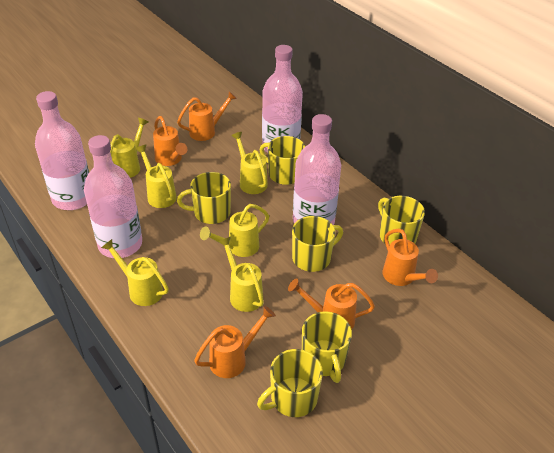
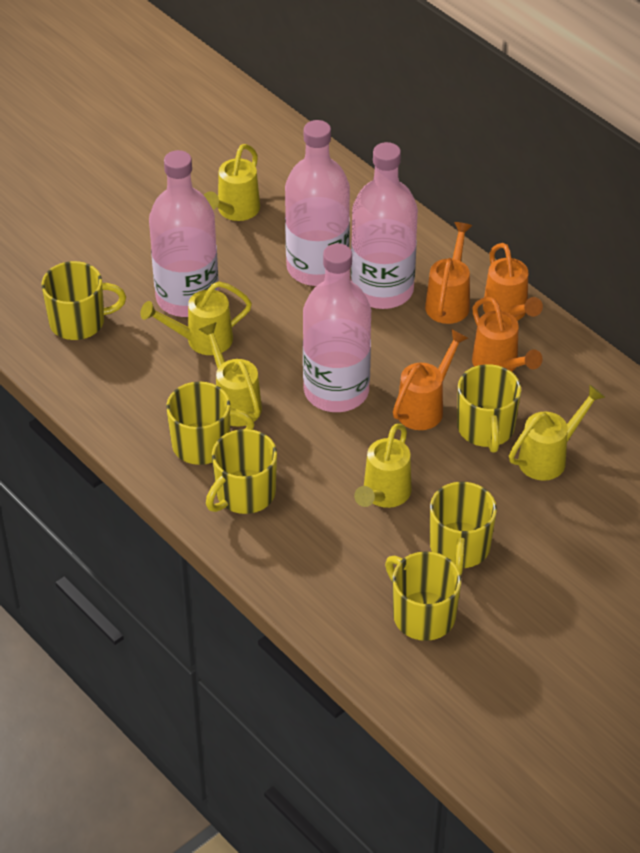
orange watering can: 5 -> 4
yellow watering can: 6 -> 5

